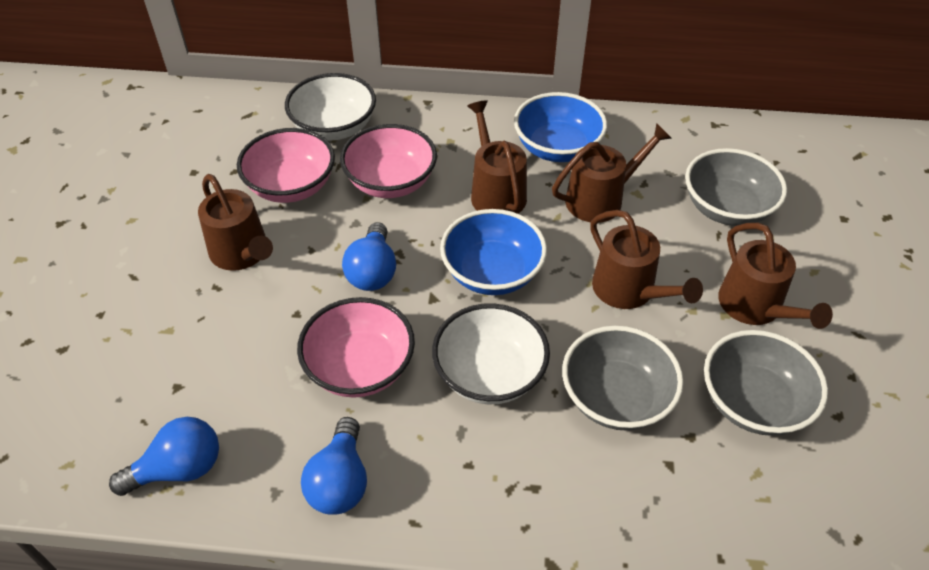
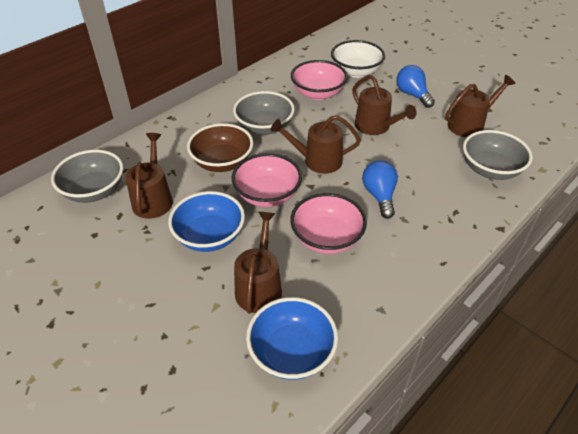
blue light bulb: 3 -> 2
brown bowl: 0 -> 1
white bowl: 2 -> 1

